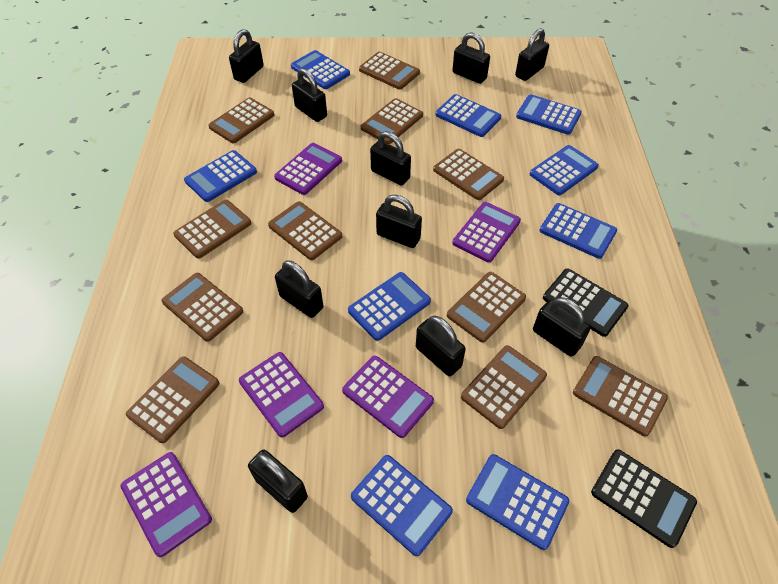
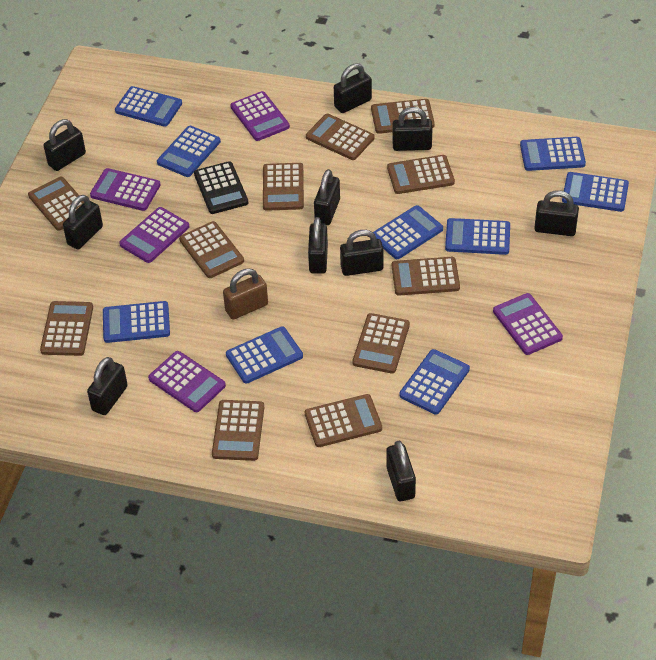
black calculator: 2 -> 1
brown padlock: 0 -> 1

